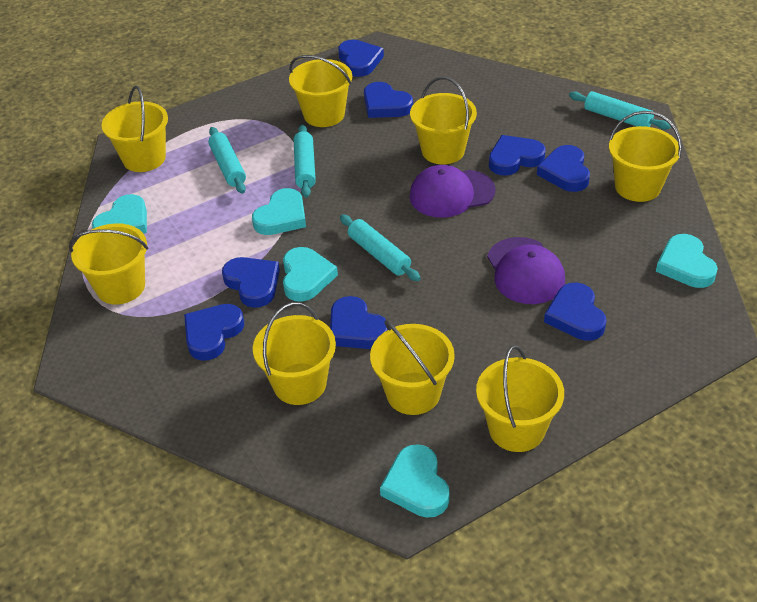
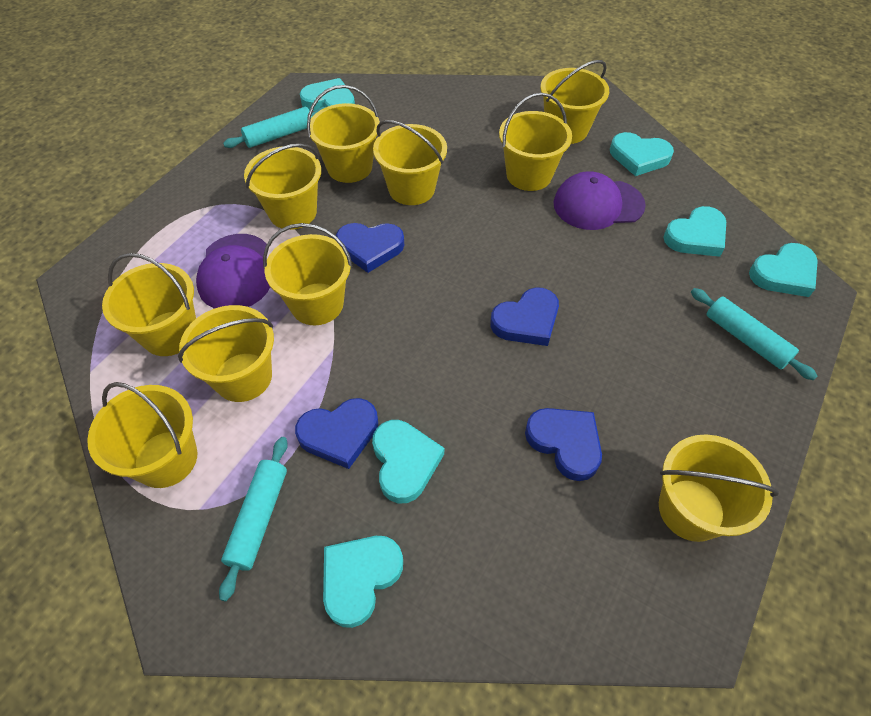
blue heart: 8 -> 4
turquoise heart: 5 -> 6
turquoise rolling pin: 4 -> 3
yellow bucket: 8 -> 10

